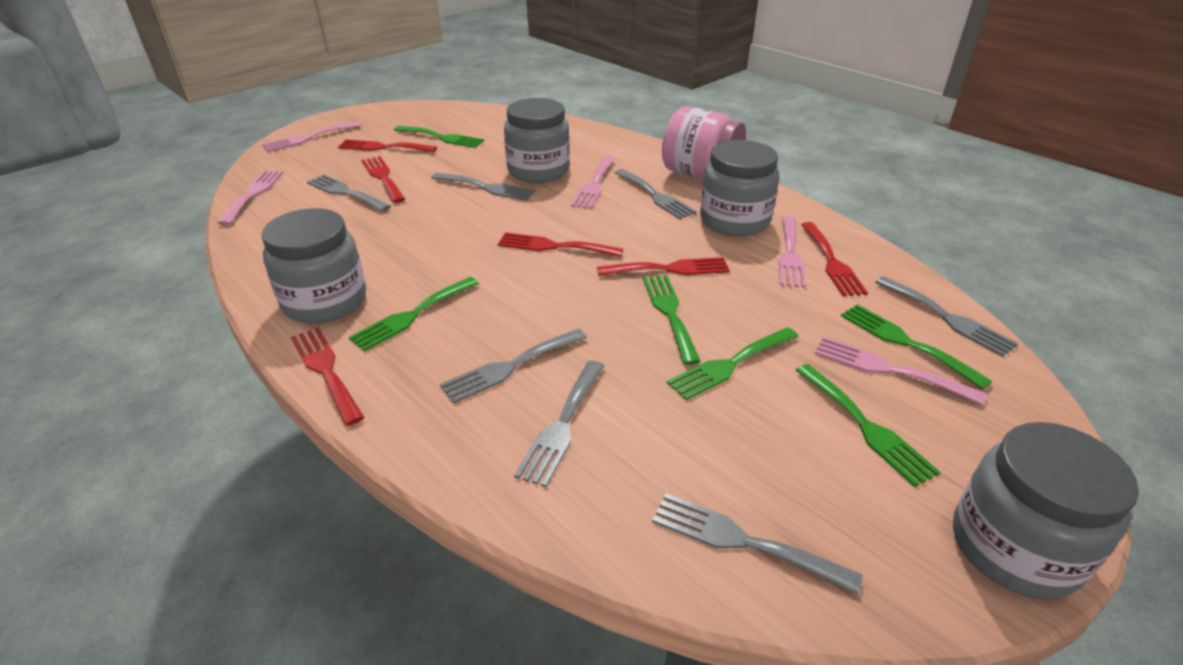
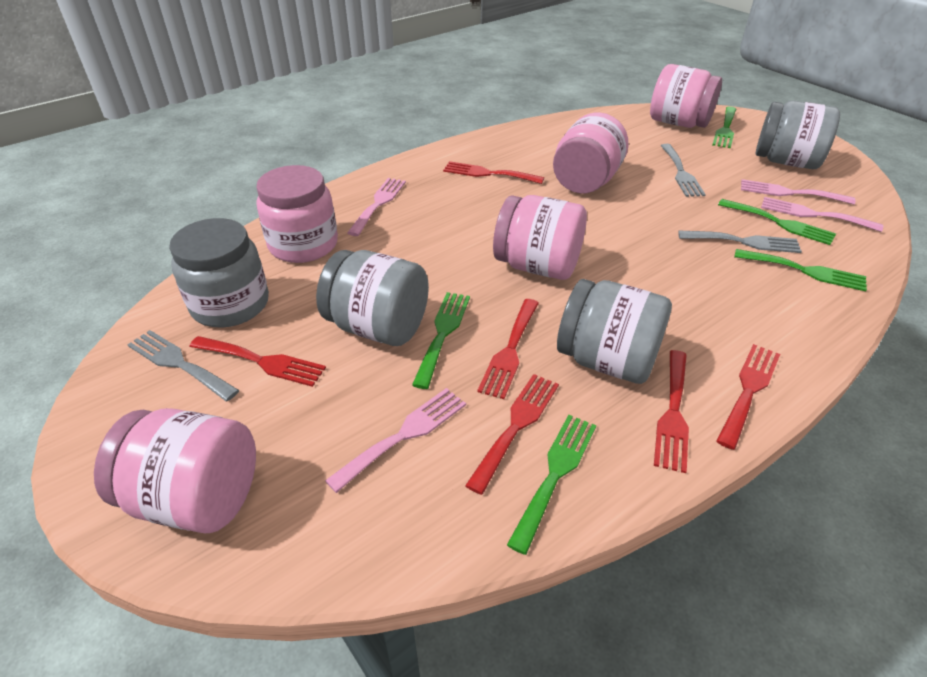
green fork: 6 -> 5
grey fork: 7 -> 3
pink fork: 5 -> 4
pink jar: 1 -> 5

